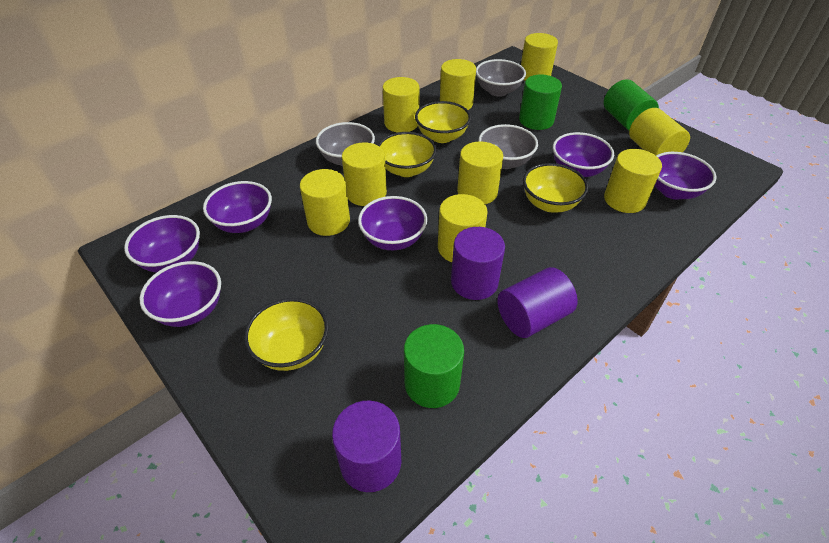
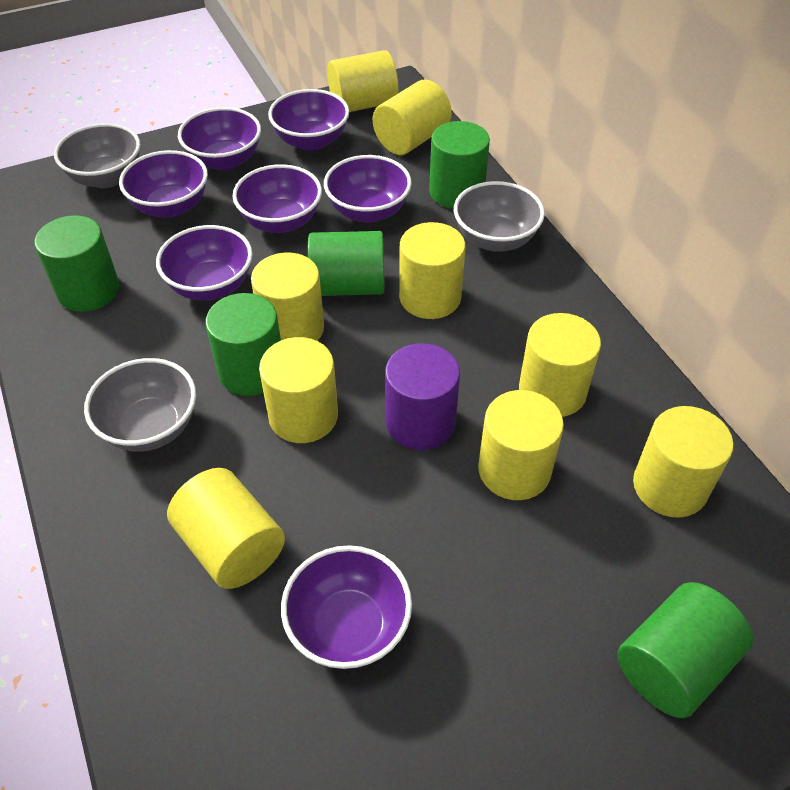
green cylinder: 3 -> 5
purple bowl: 6 -> 7
purple cylinder: 3 -> 1
yellow bowl: 4 -> 0

